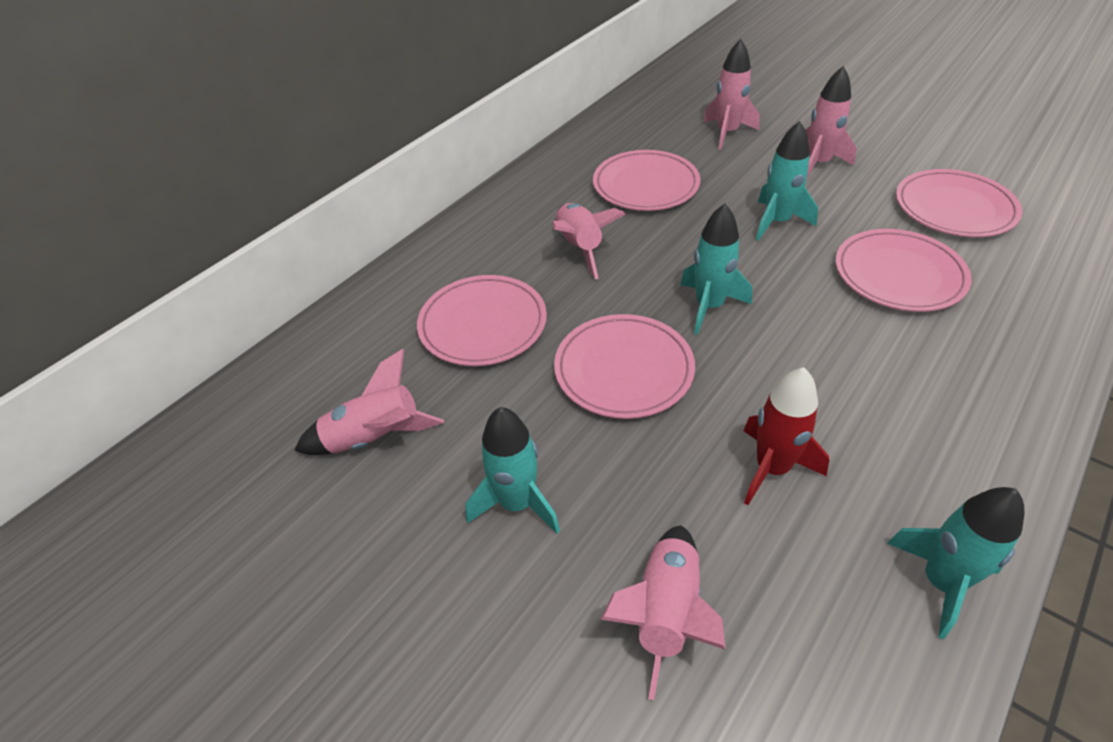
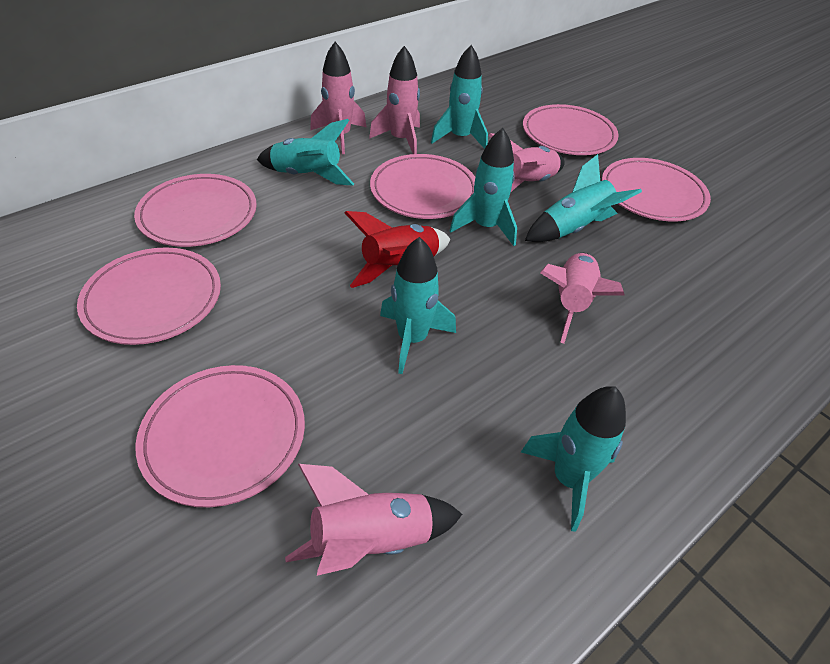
pink plate: 5 -> 6
turquoise rocket: 4 -> 6

